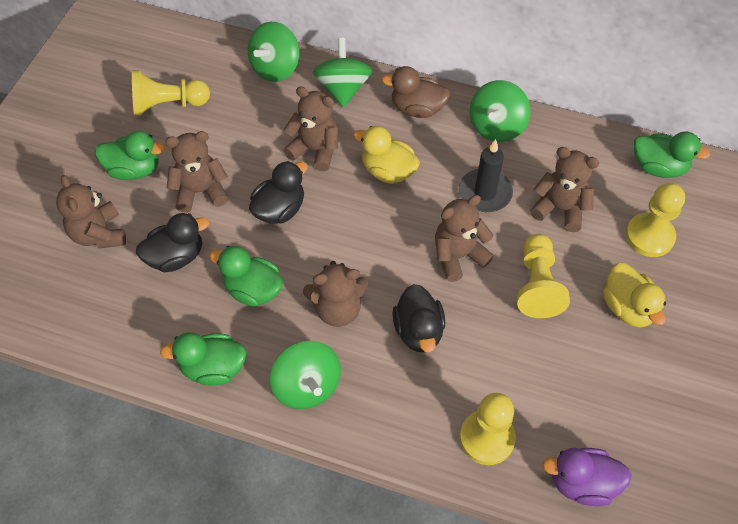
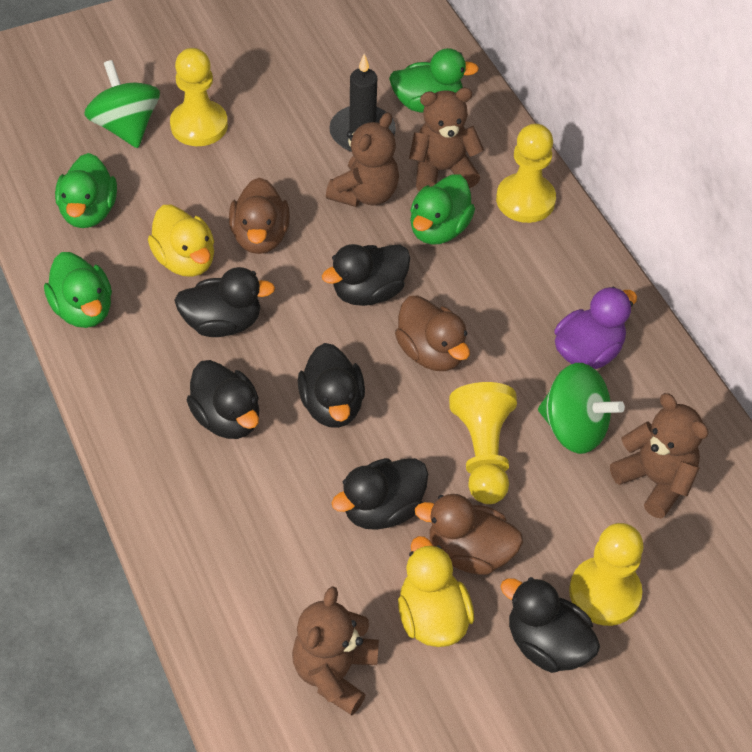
black duck: 3 -> 6
brown duck: 1 -> 3
brown teddy bear: 6 -> 4
green spinning top: 4 -> 2

